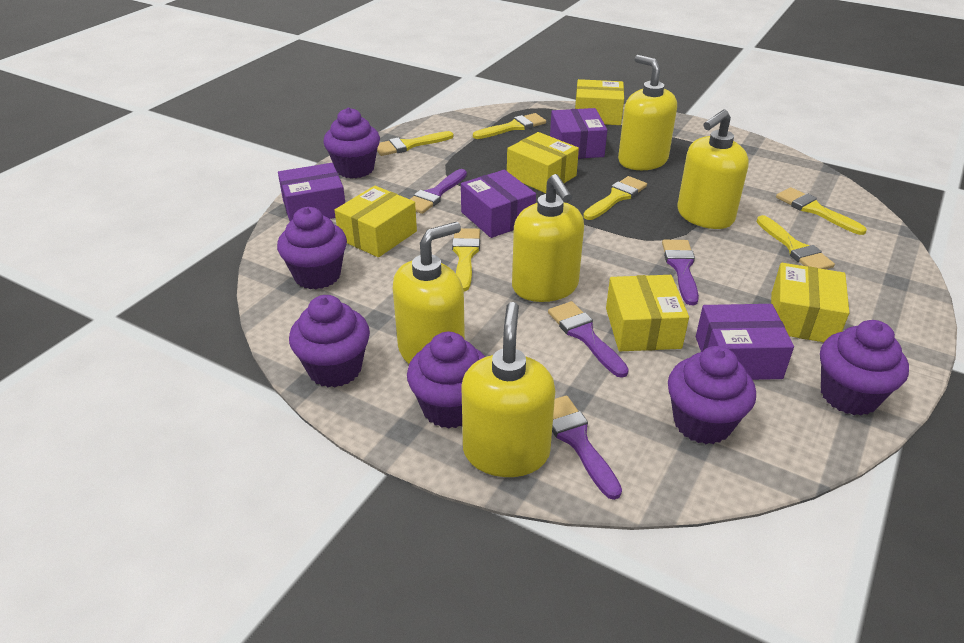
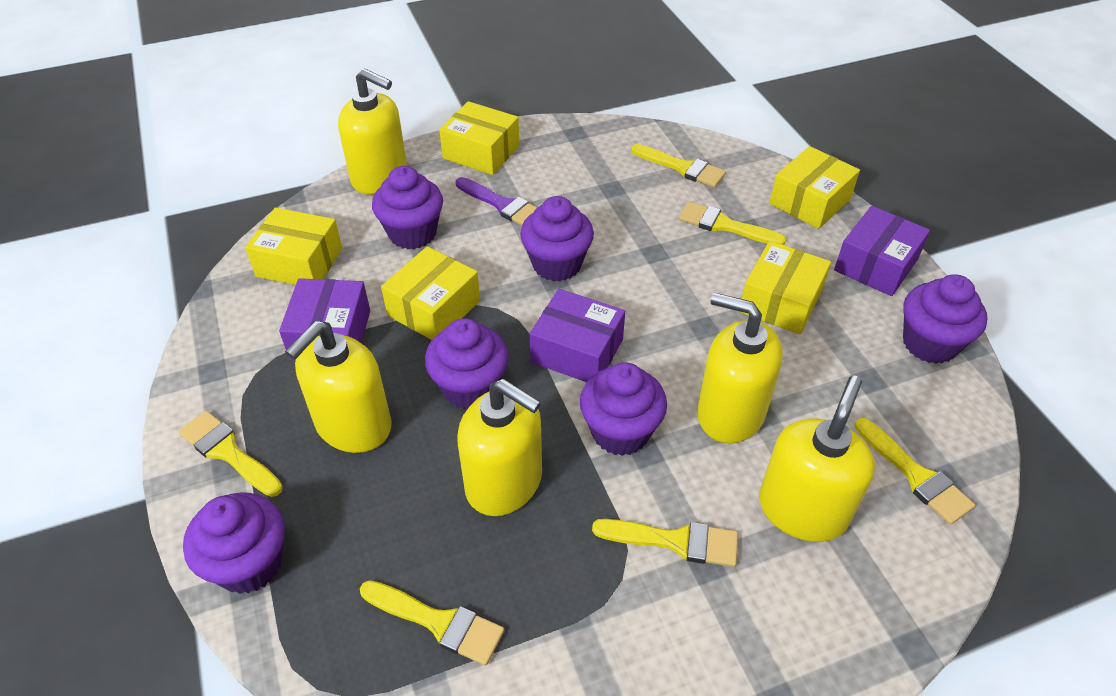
purple box: 4 -> 3
purple brush: 4 -> 1

